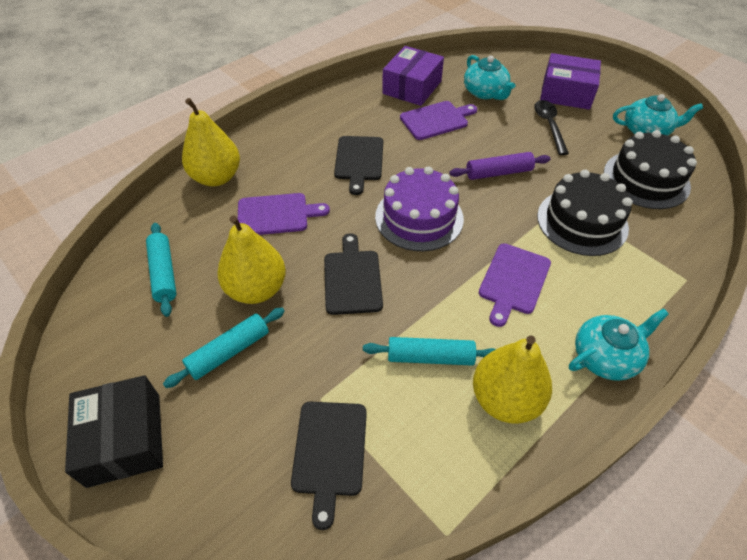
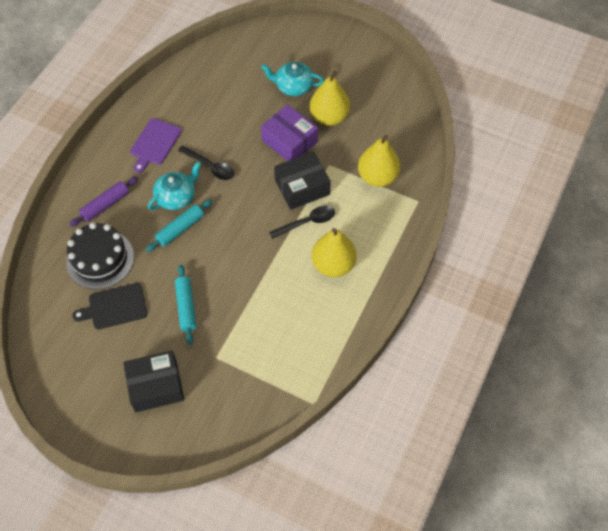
black box: 1 -> 2
black cake: 2 -> 1
black cutting board: 3 -> 1
black spoon: 1 -> 2
purple box: 2 -> 1
purple cake: 1 -> 0
purple cutting board: 3 -> 1
turquoise rolling pin: 3 -> 2
turquoise teapot: 3 -> 2

